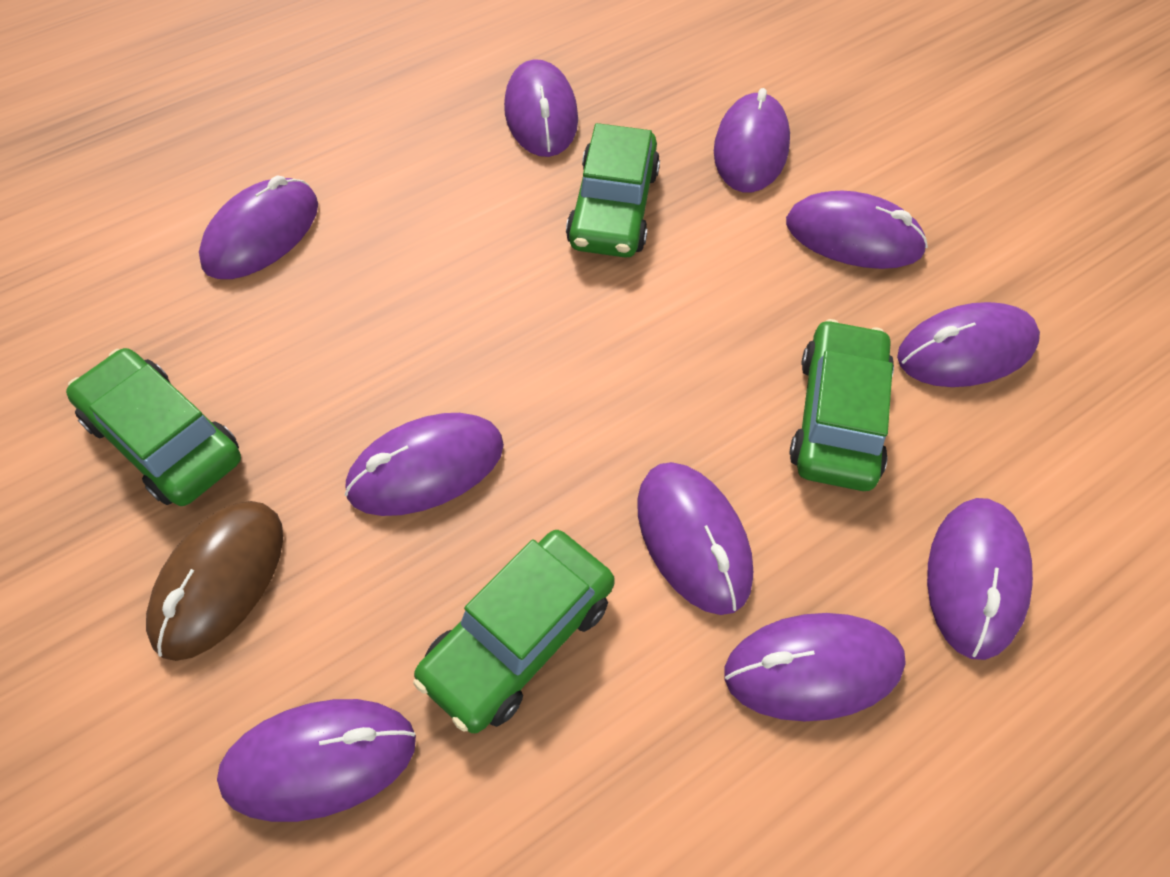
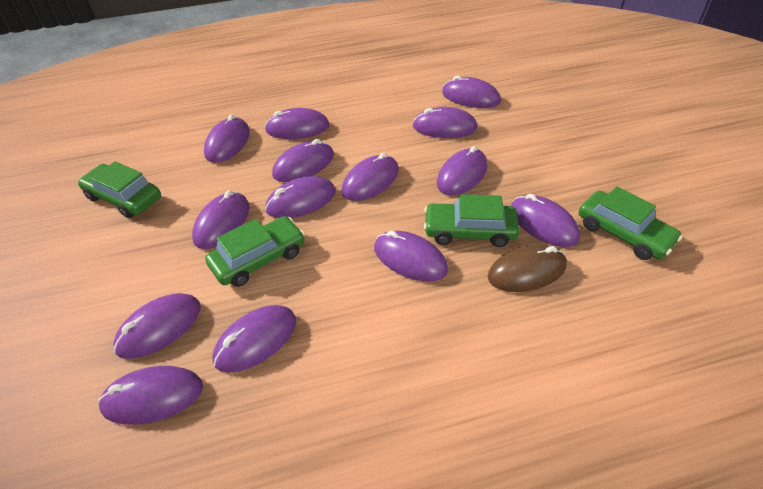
purple mouse: 10 -> 14

